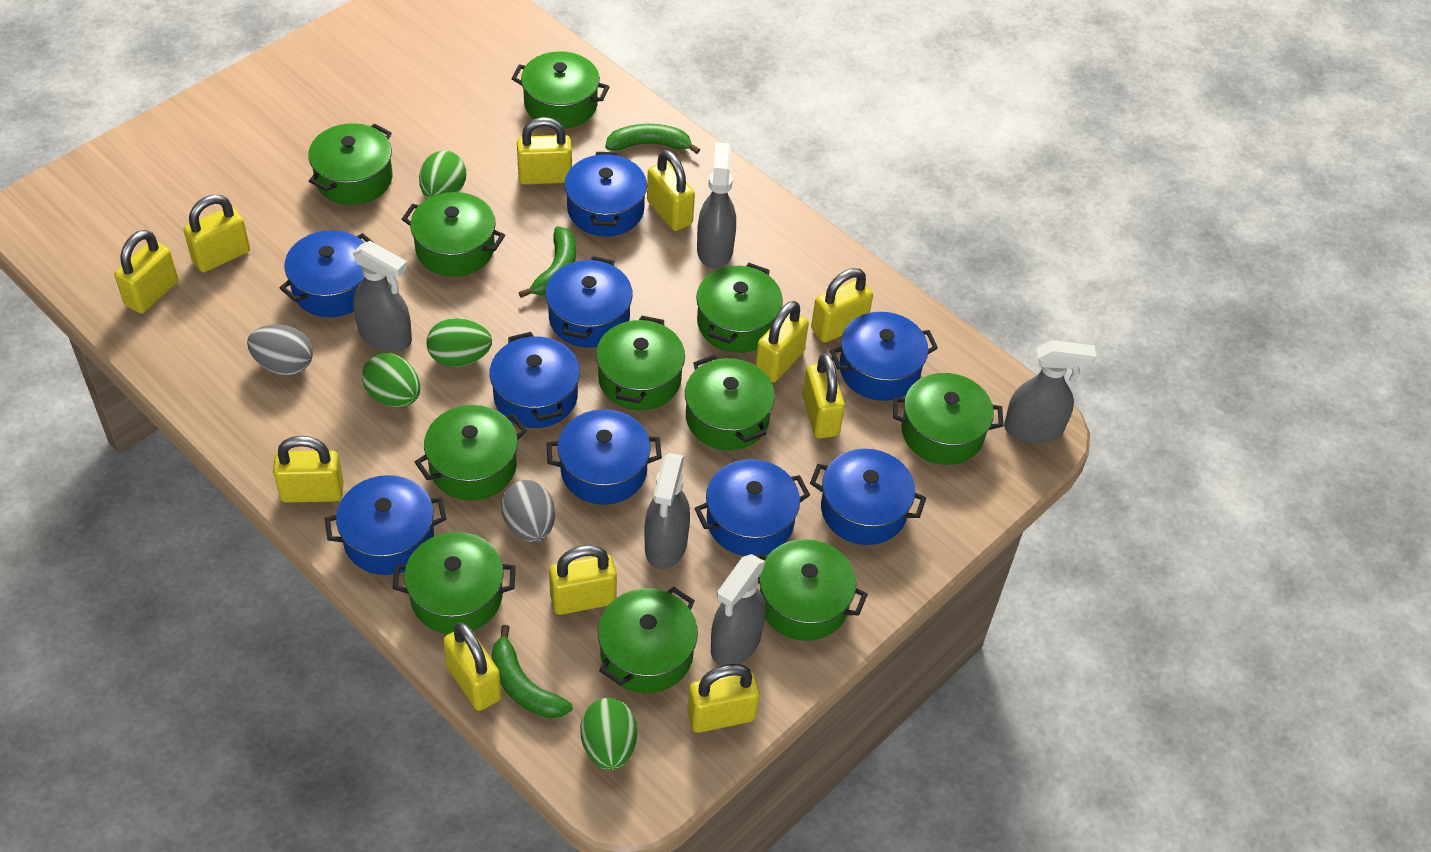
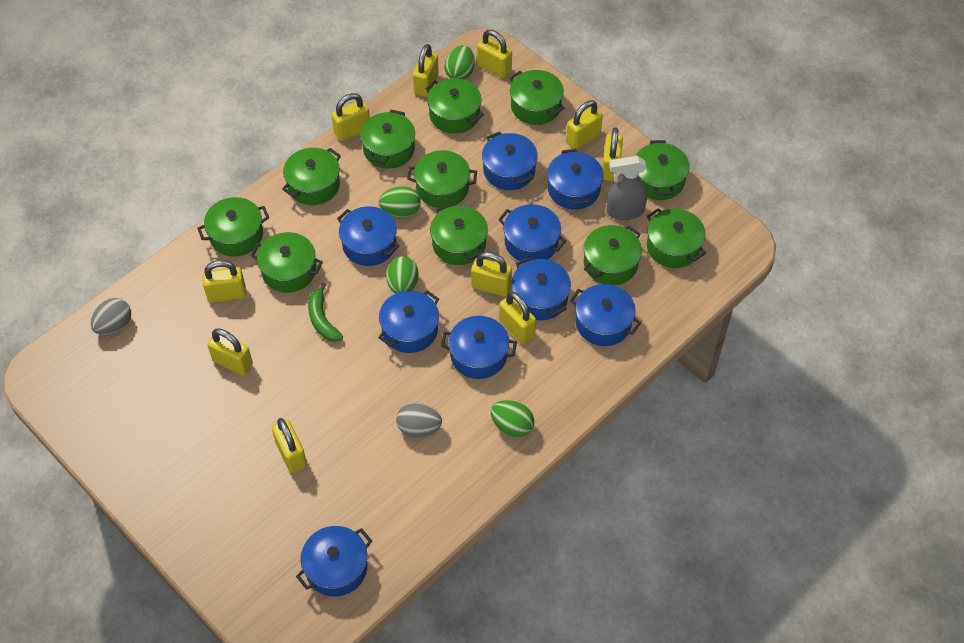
green banana: 3 -> 1
grey spray bottle: 5 -> 1
yellow padlock: 11 -> 10

